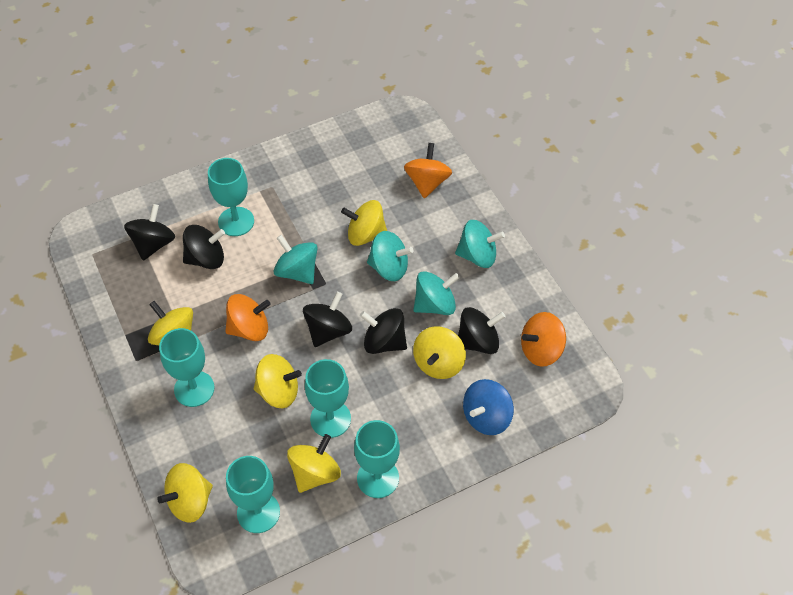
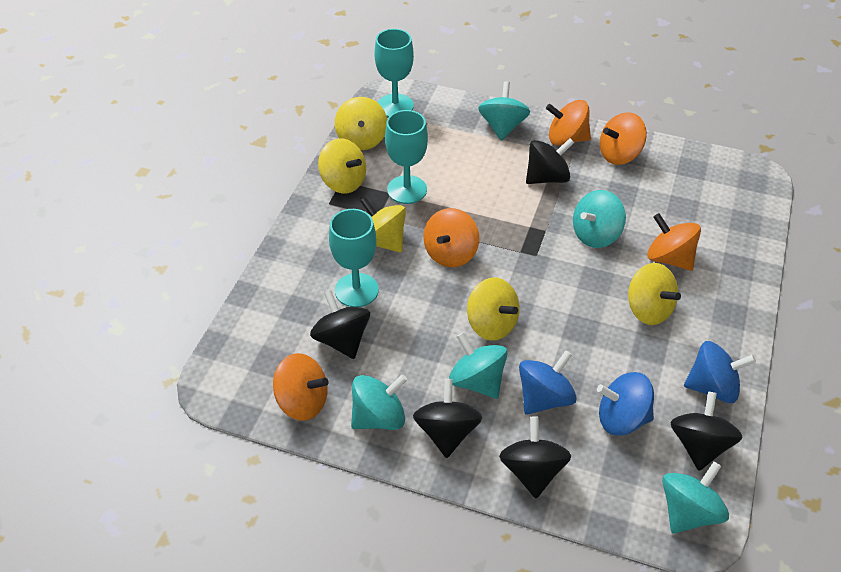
blue spinning top: 1 -> 3
orange spinning top: 3 -> 5
turquoise goblet: 5 -> 3
turquoise spinning top: 4 -> 5
yellow spinning top: 6 -> 5

